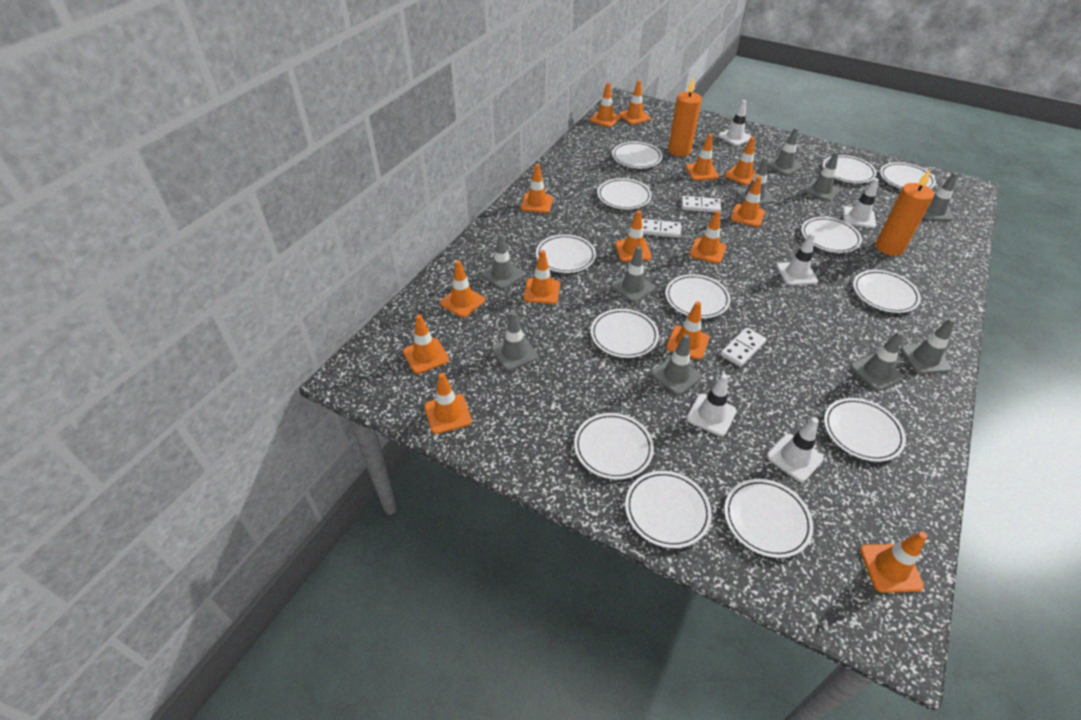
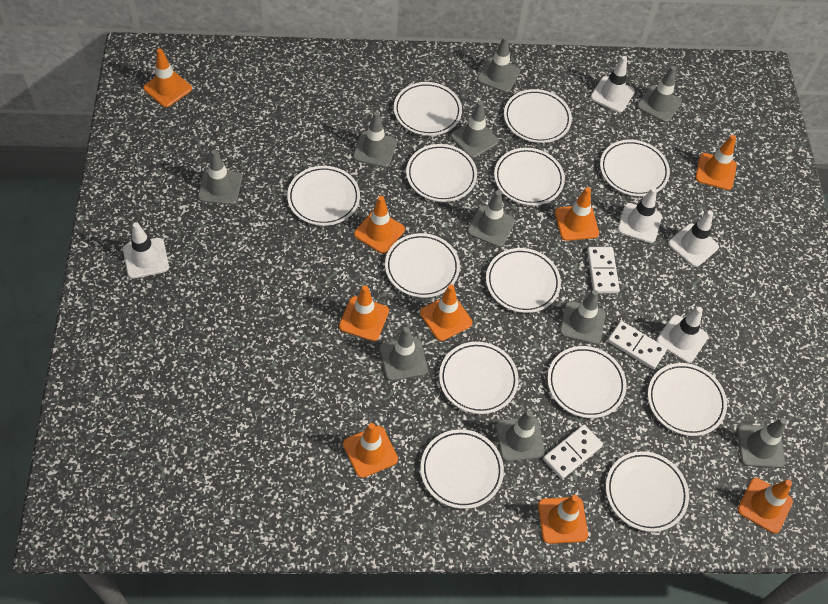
orange candle: 2 -> 0
orange traffic cone: 14 -> 9

